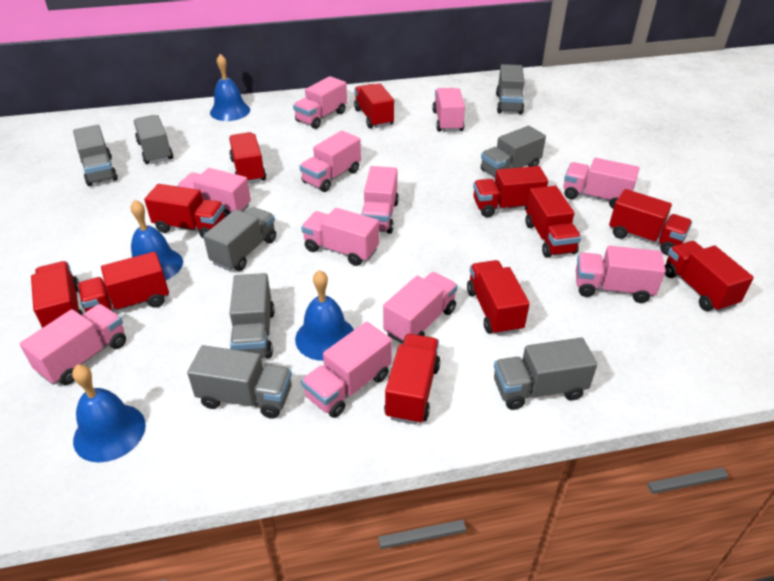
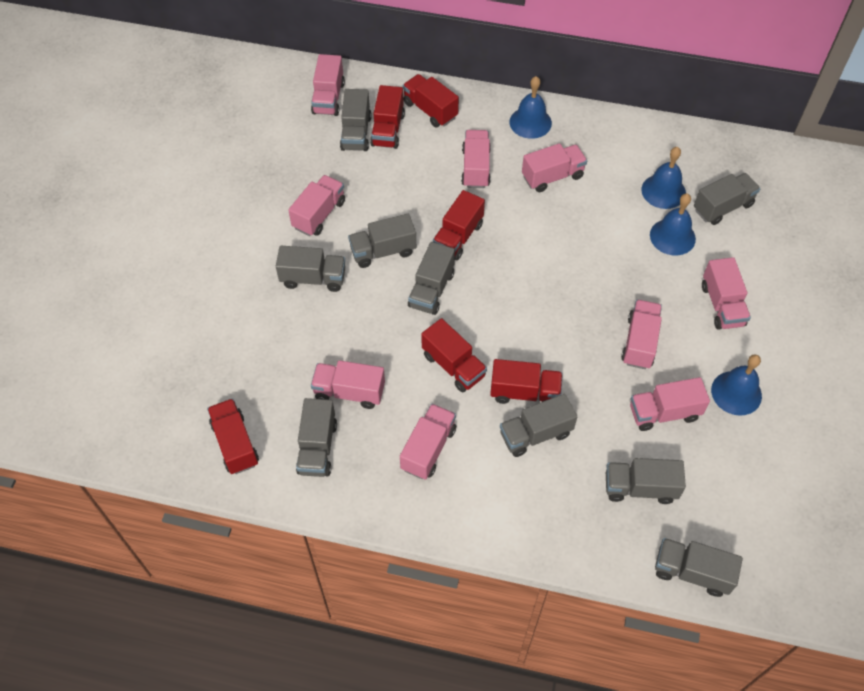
grey truck: 8 -> 9
pink truck: 11 -> 9
red truck: 11 -> 6

